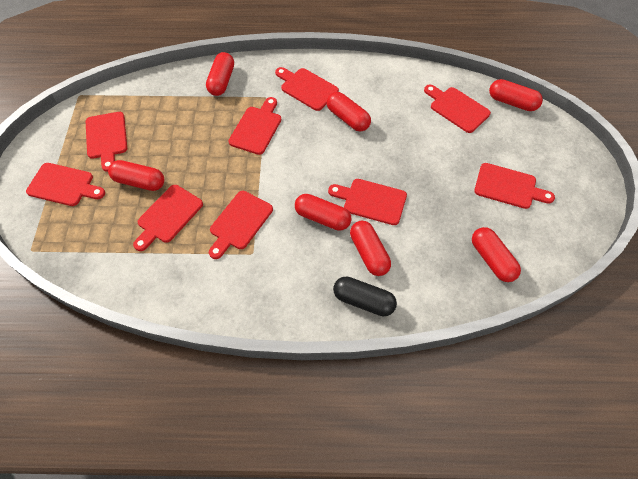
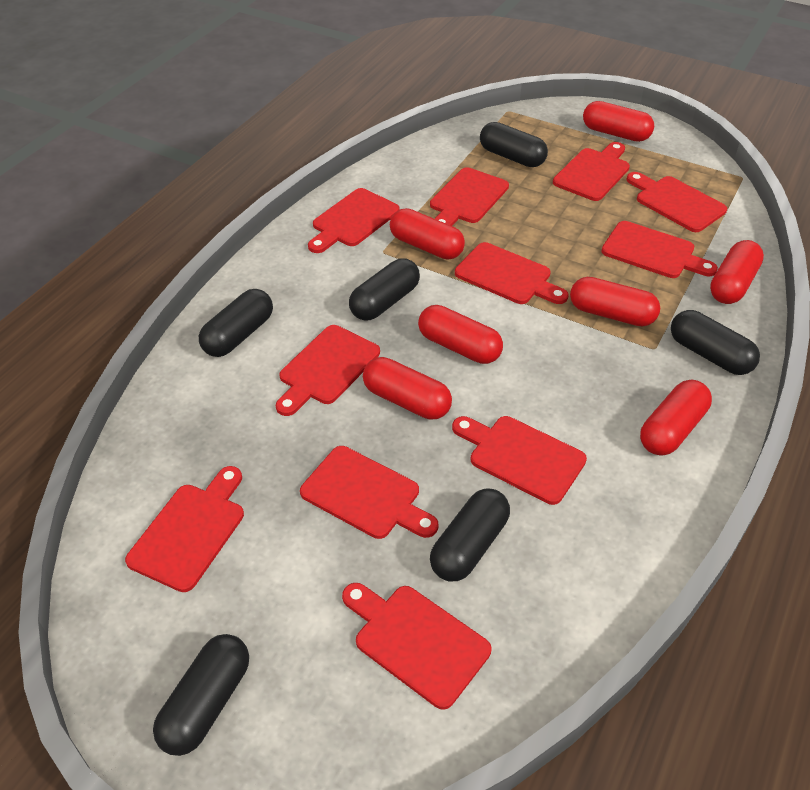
black capsule: 1 -> 6
red cutting board: 9 -> 11

